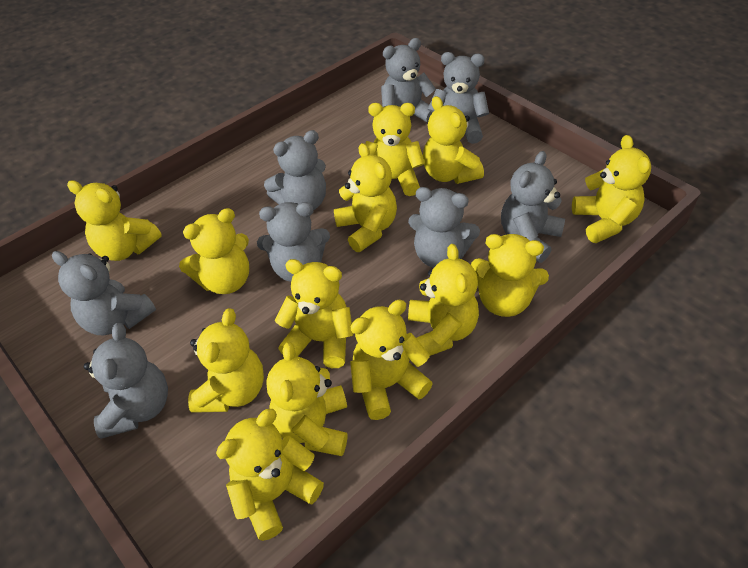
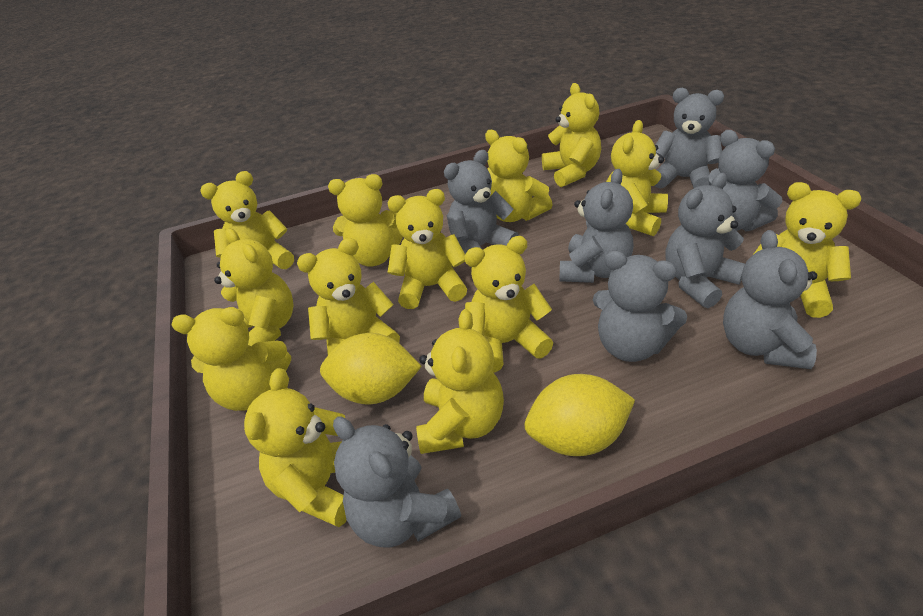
yellow lemon: 0 -> 2

